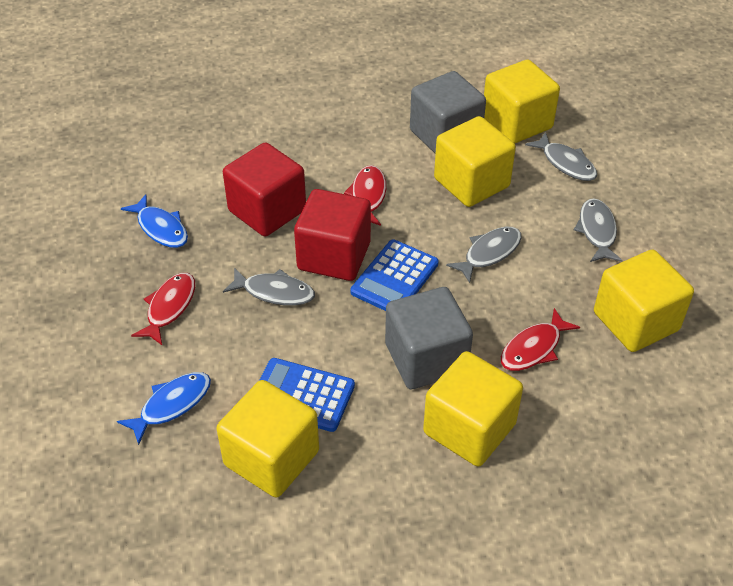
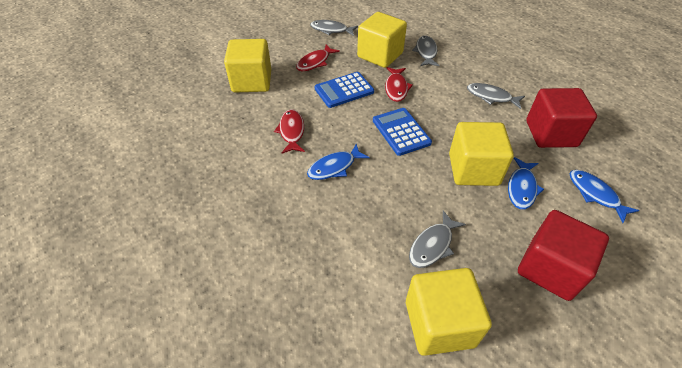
blue fish: 2 -> 3
grey cube: 2 -> 0
yellow cube: 5 -> 4

